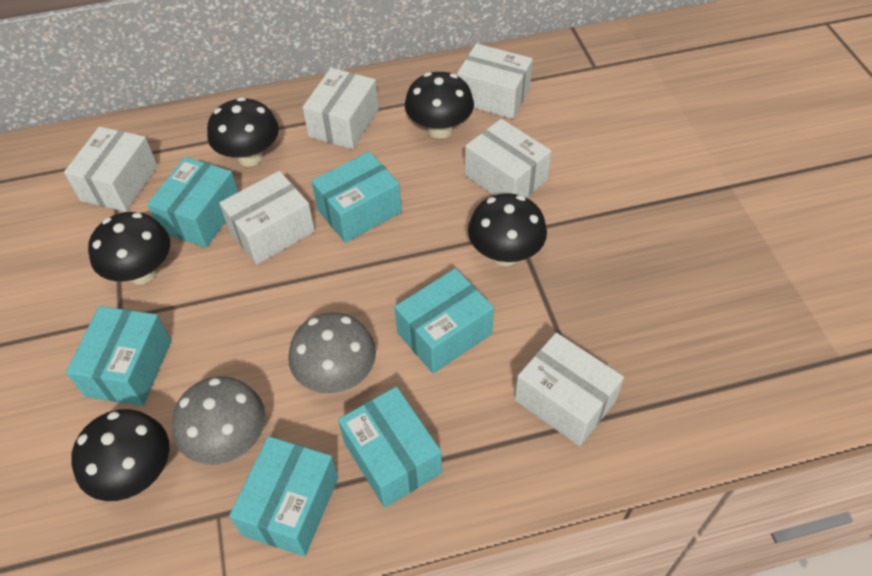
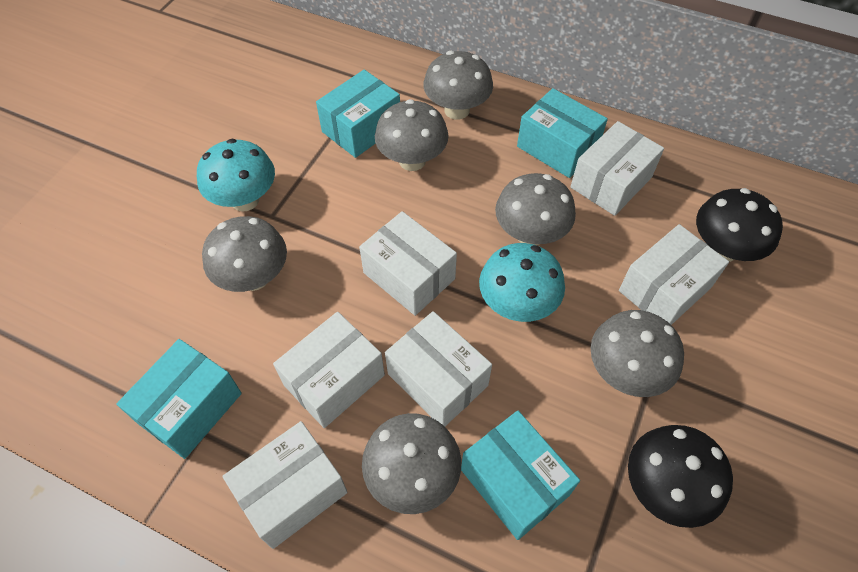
black mushroom: 5 -> 2
grey mushroom: 2 -> 6
turquoise box: 6 -> 4
turquoise mushroom: 0 -> 2

